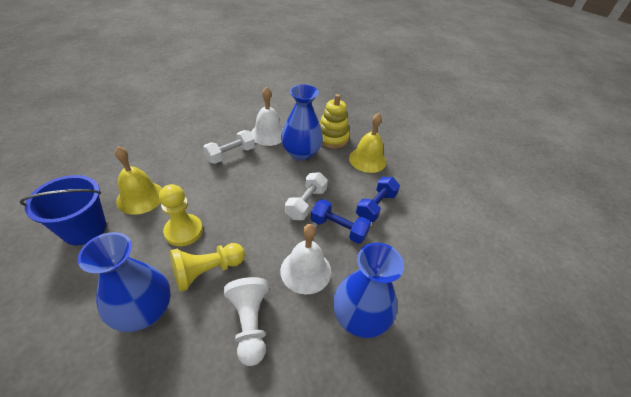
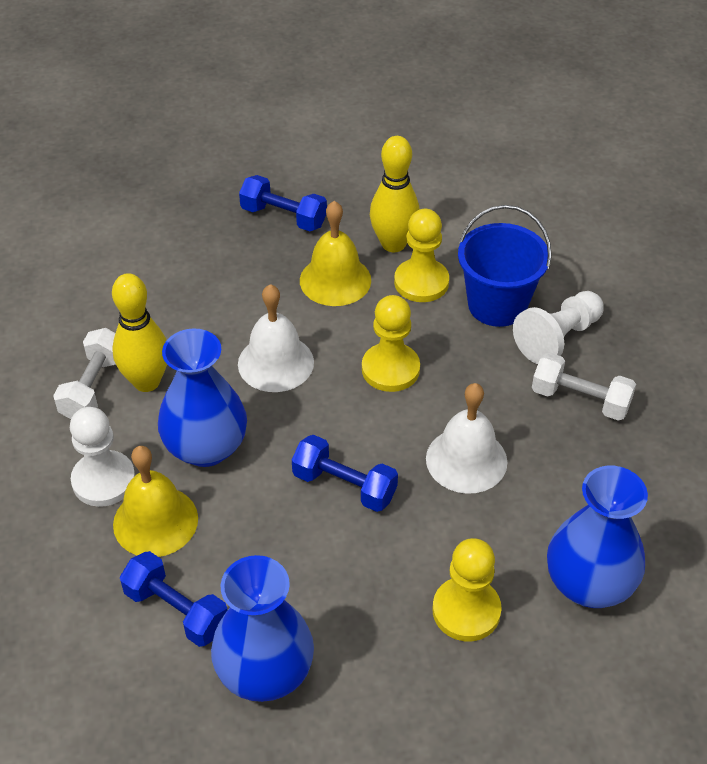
blue dumbbell: 2 -> 3
white pawn: 1 -> 2
yellow bowling pin: 0 -> 2
yellow pawn: 2 -> 3
yellow stacking toy: 1 -> 0

